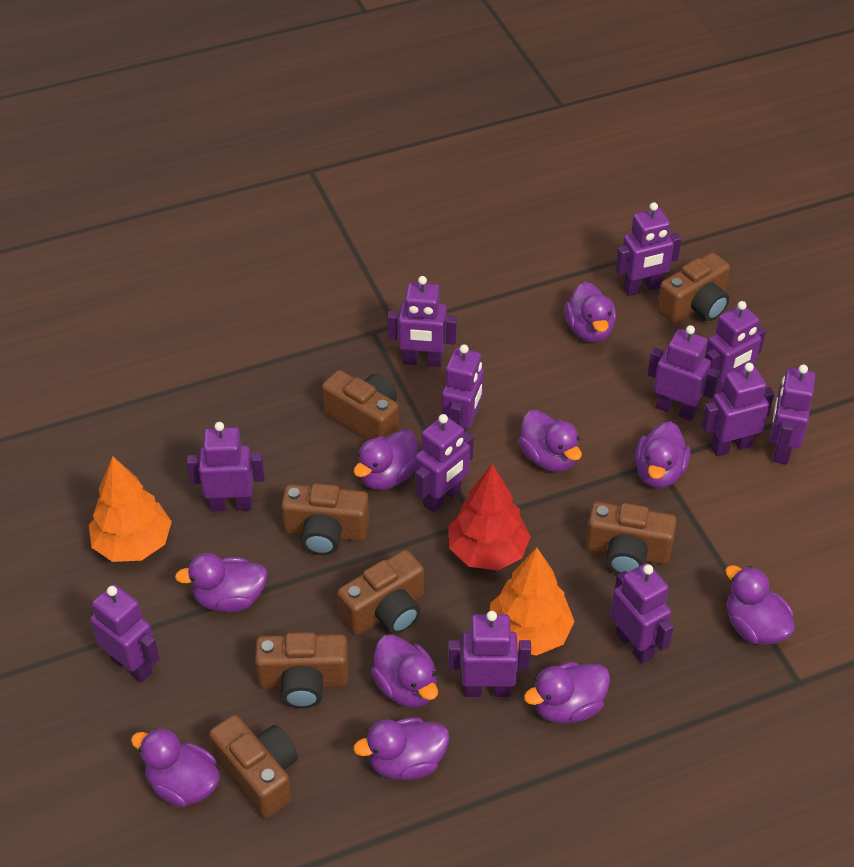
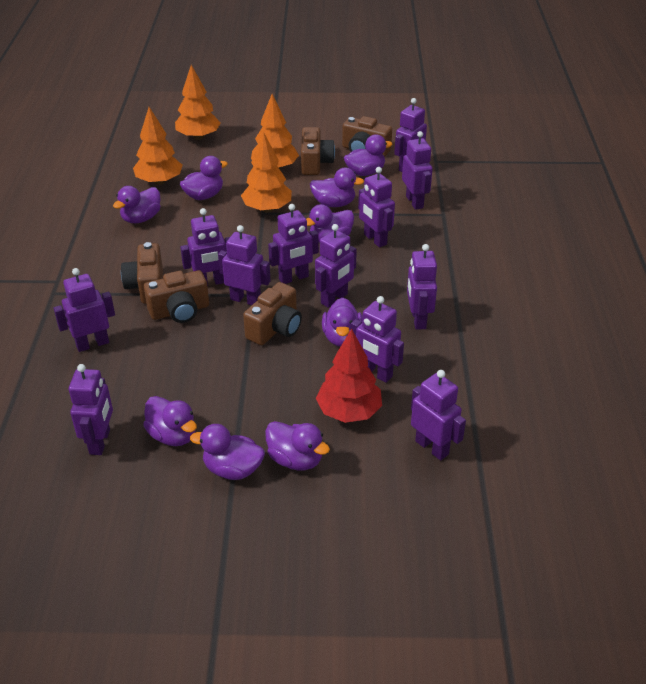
brown camera: 7 -> 5
orange tree: 2 -> 4
purple duck: 10 -> 9

